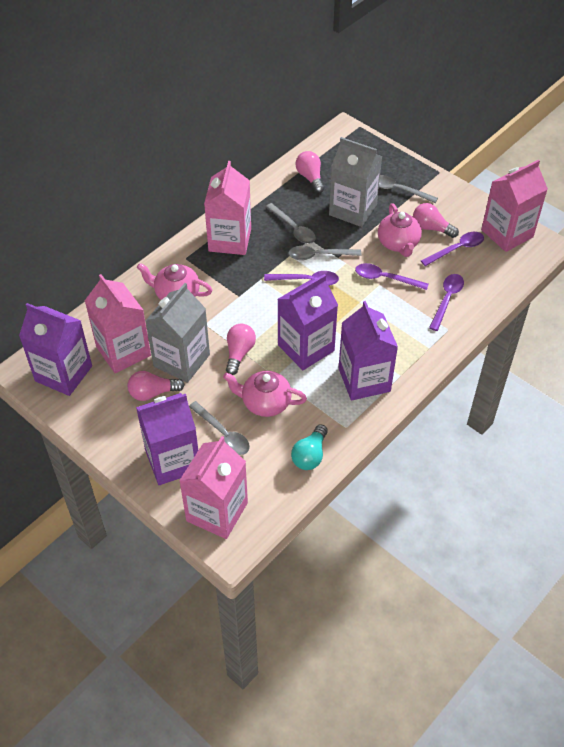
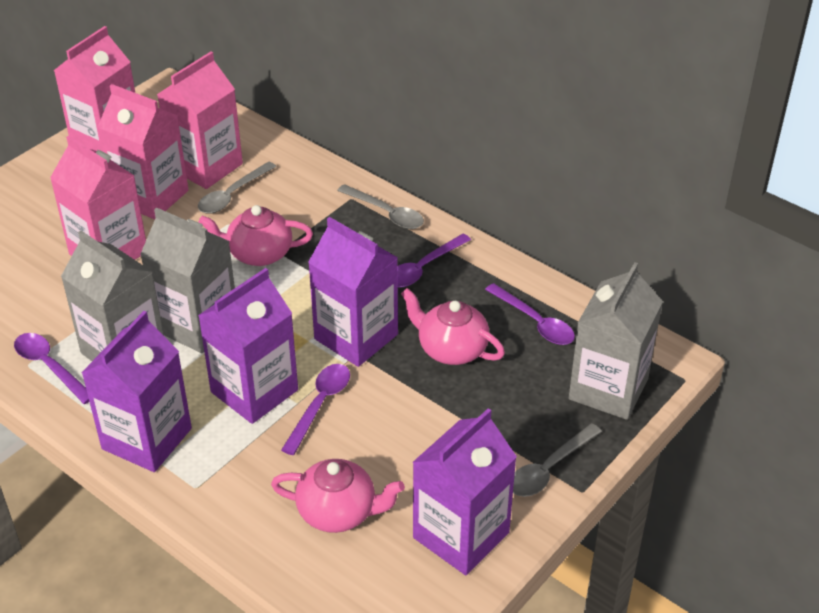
grey carton: 2 -> 3
grey spoon: 4 -> 3
pink light bulb: 4 -> 0
turquoise light bulb: 1 -> 0

